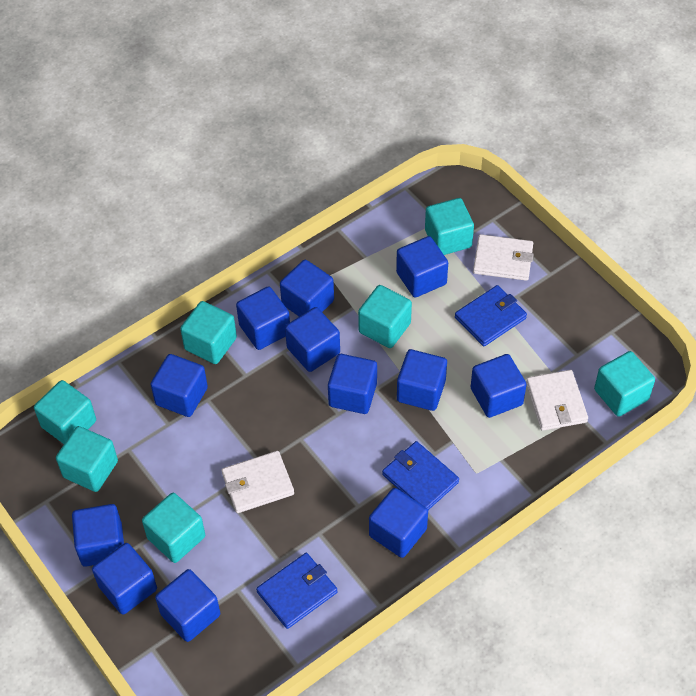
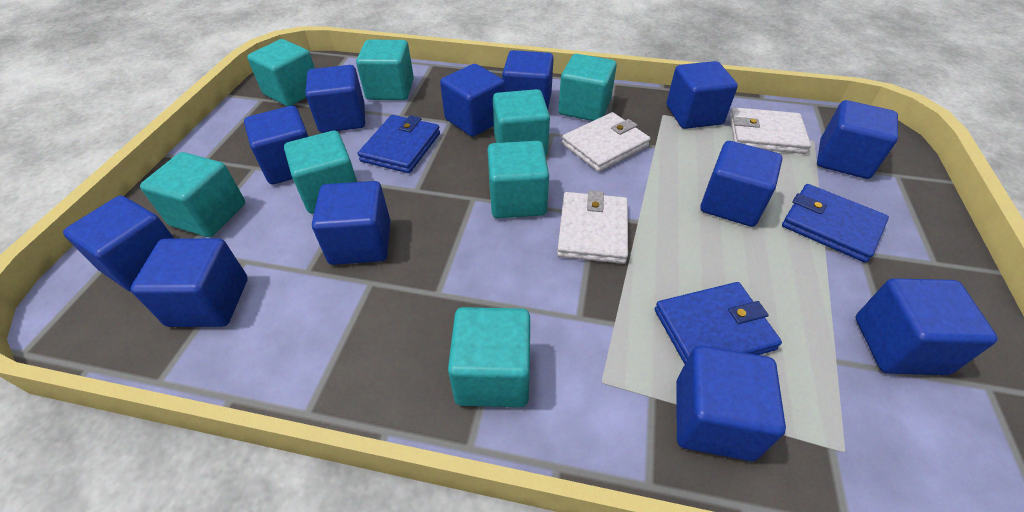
turquoise cube: 7 -> 8

